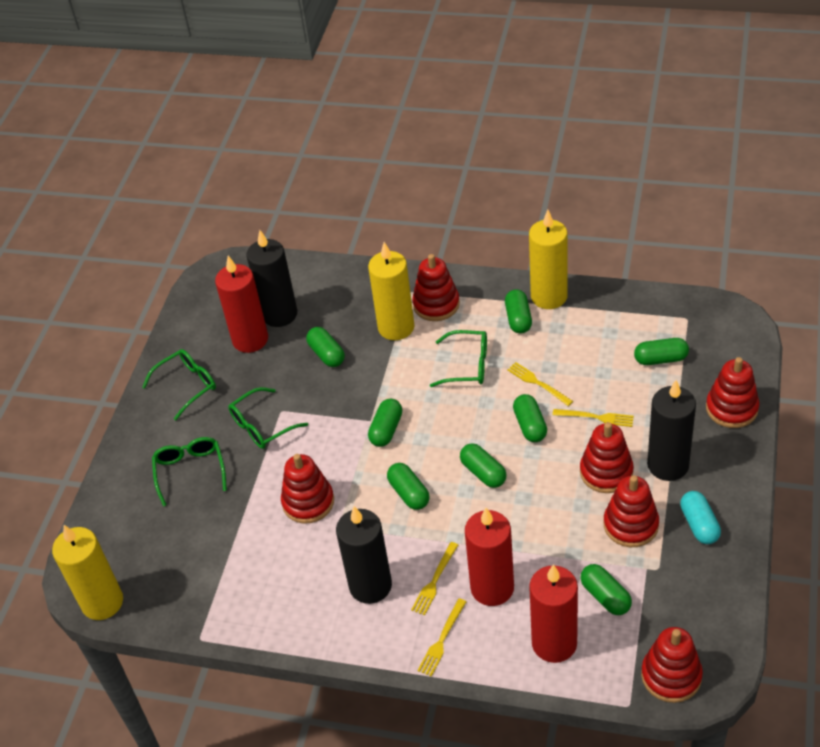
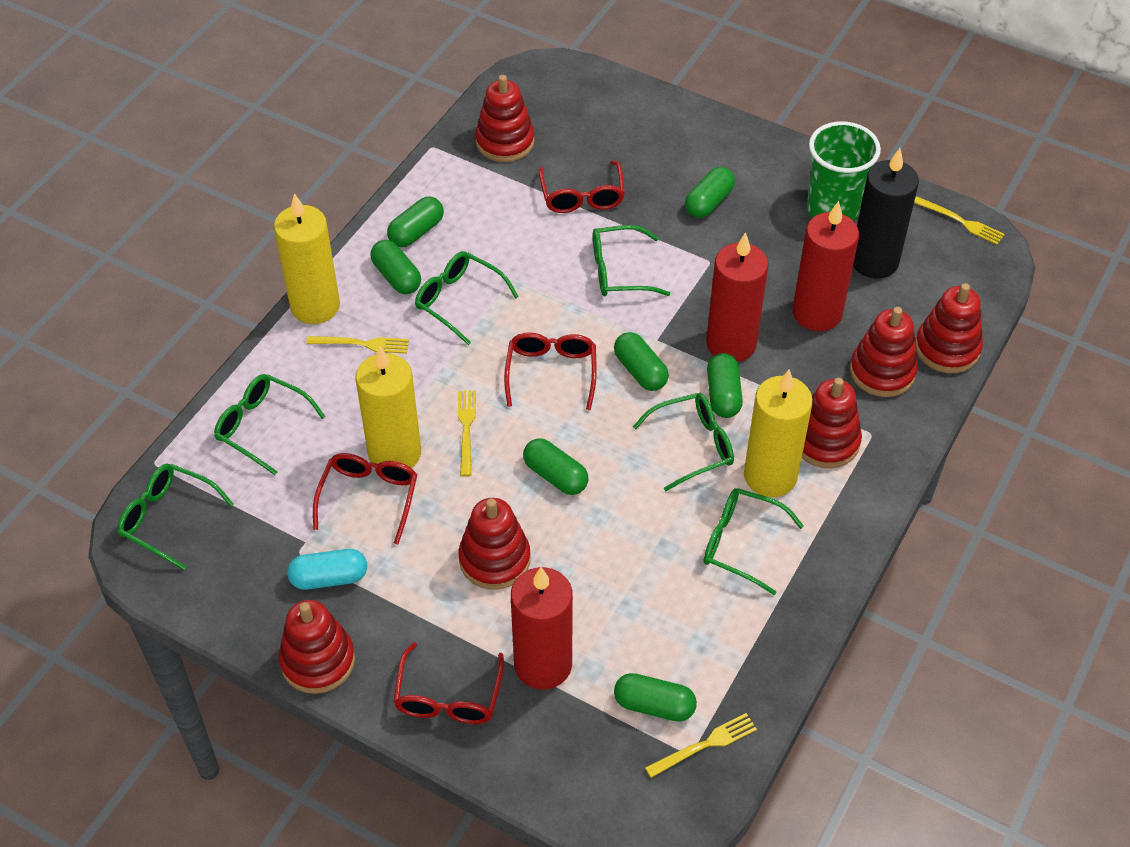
black candle: 3 -> 1
green capsule: 8 -> 7
green cup: 0 -> 1
green glasses: 4 -> 6
red glasses: 0 -> 4

